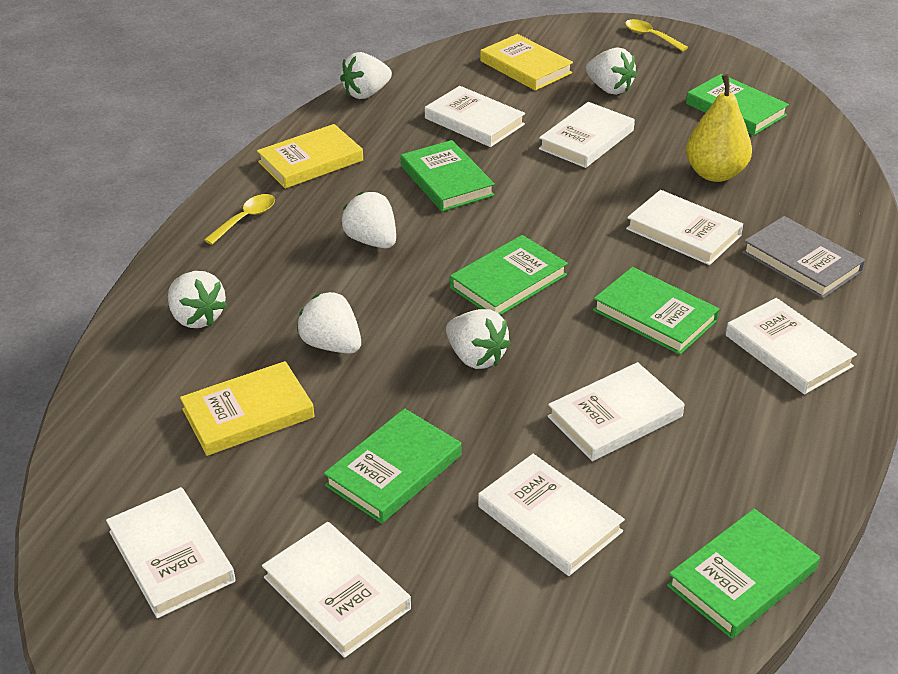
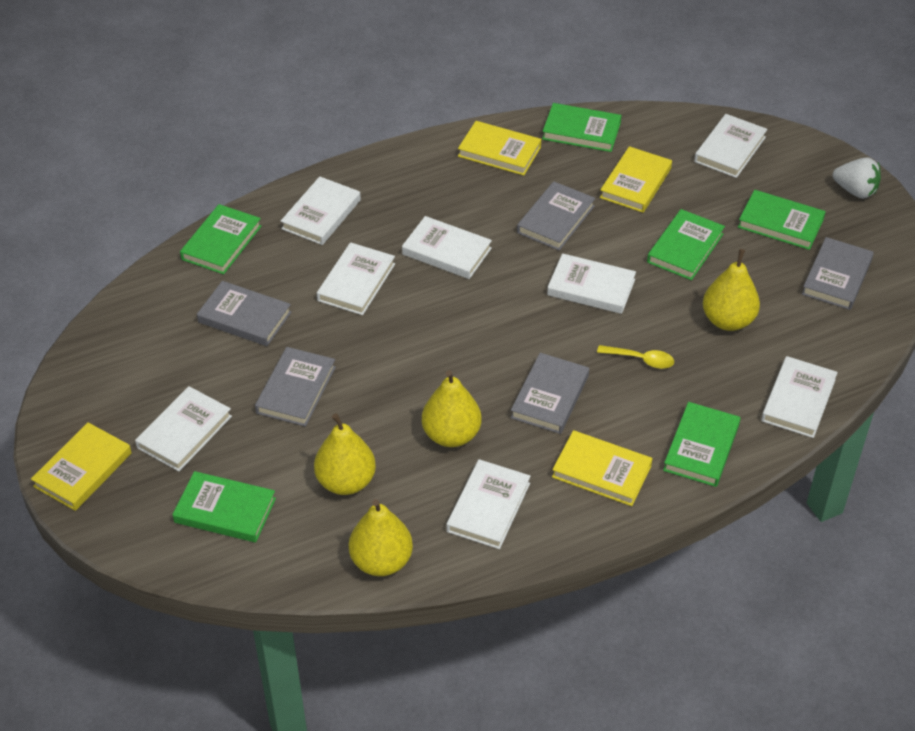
grey book: 1 -> 5
white strawberry: 6 -> 1
yellow book: 3 -> 4
yellow pear: 1 -> 4
yellow spoon: 2 -> 1

